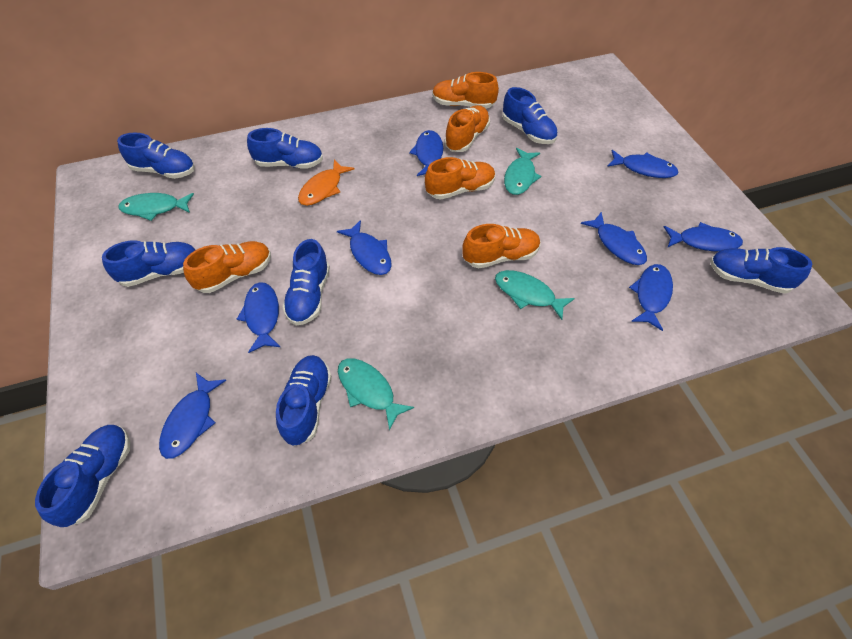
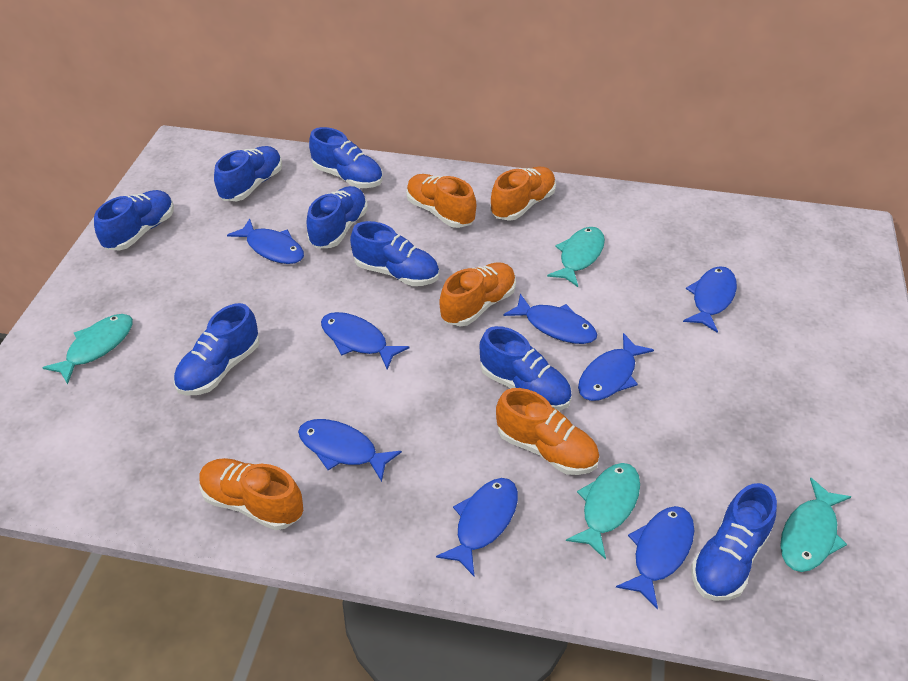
orange fish: 1 -> 0

